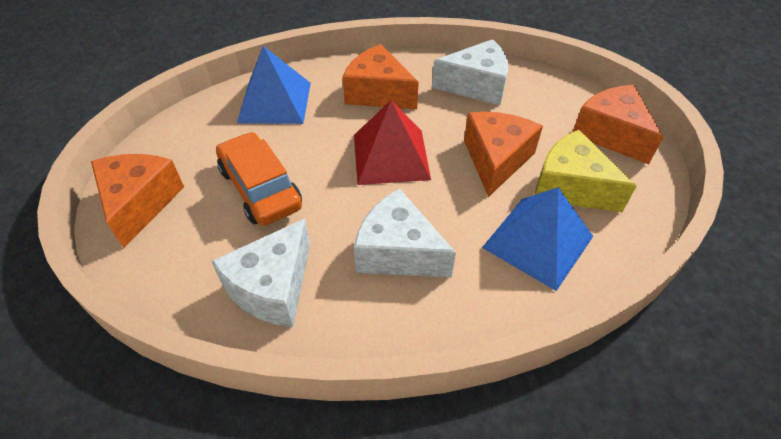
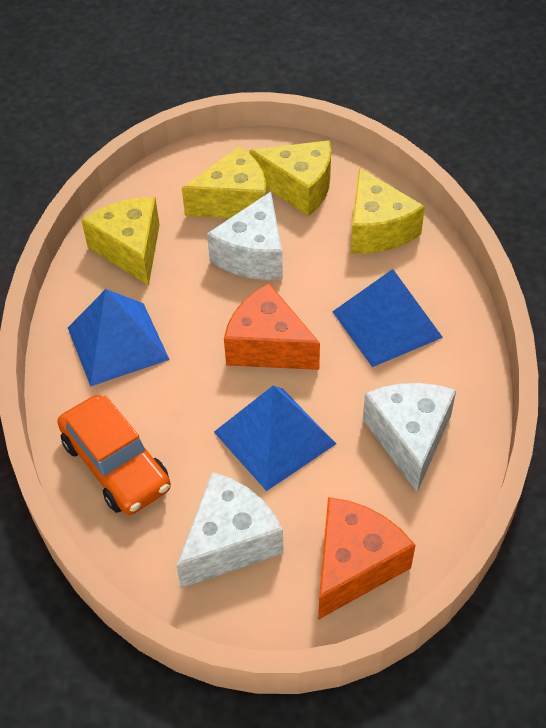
blue pyramid: 2 -> 3
orange cheese: 4 -> 2
red pyramid: 1 -> 0
yellow cheese: 1 -> 4

